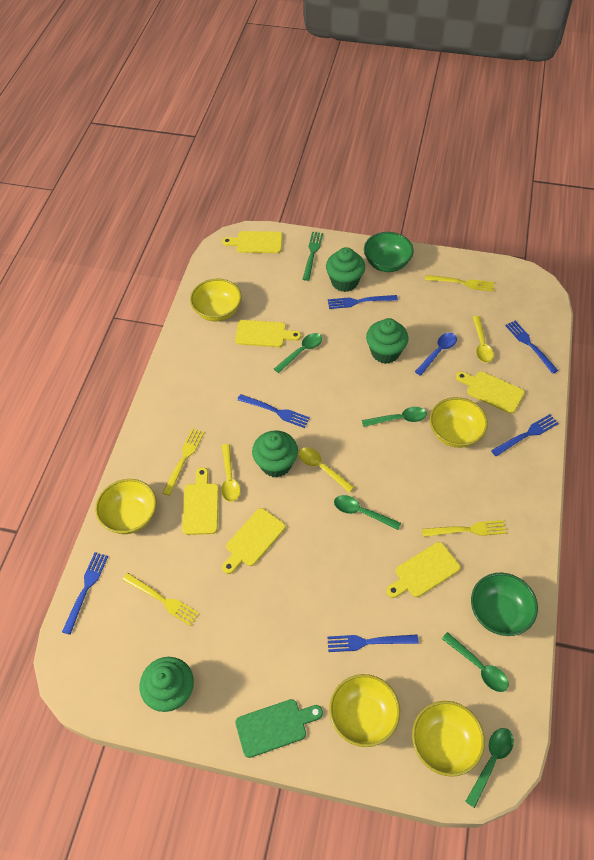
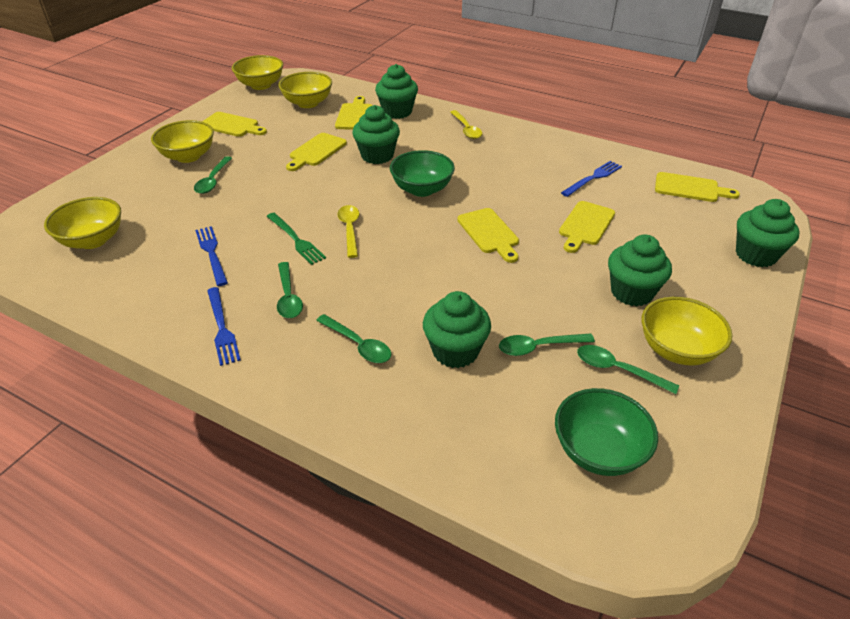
blue fork: 6 -> 3
blue spoon: 1 -> 0
green cupcake: 4 -> 5
green cutting board: 1 -> 0
yellow fork: 4 -> 0
yellow spoon: 3 -> 2

